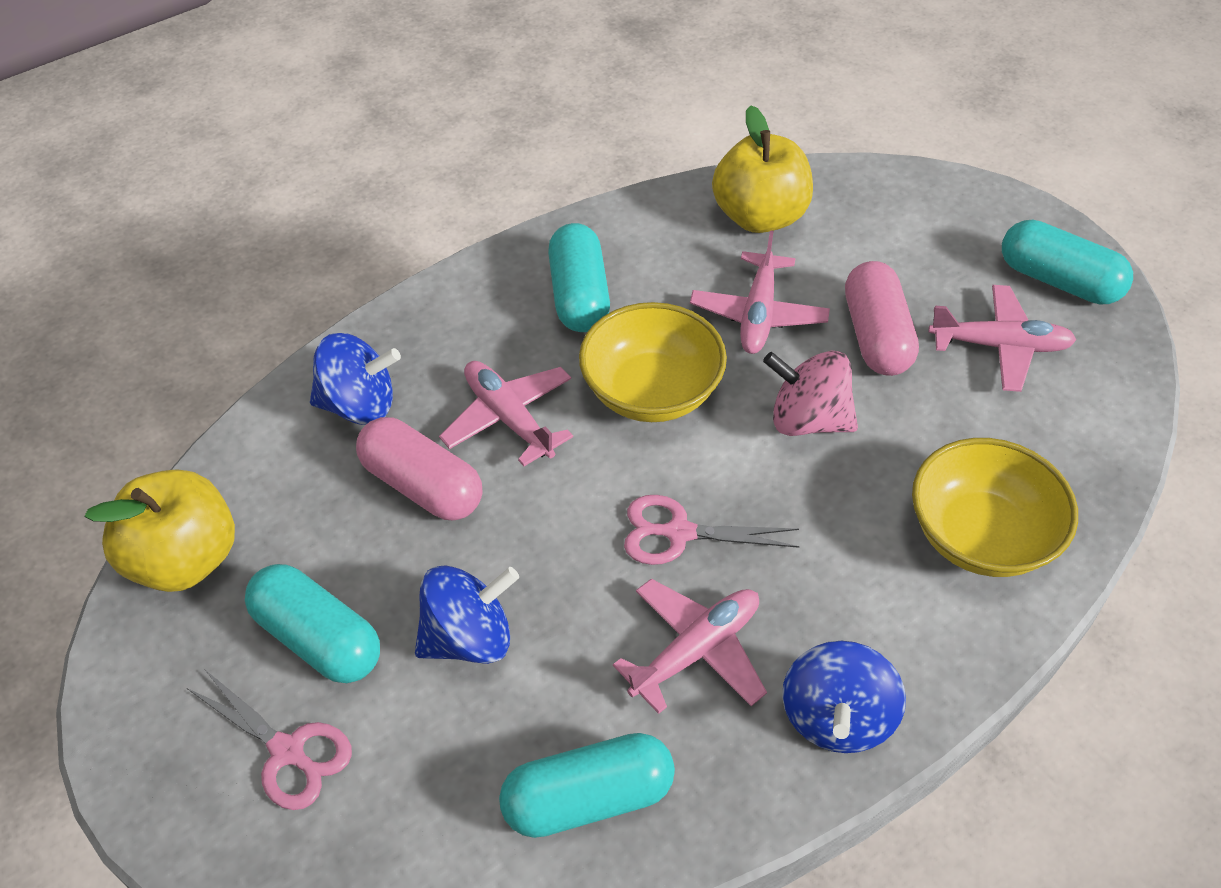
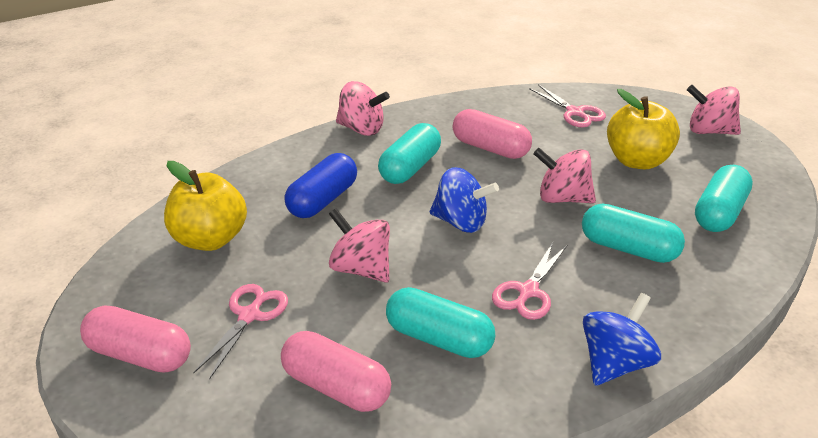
blue capsule: 0 -> 1
blue spinning top: 3 -> 2
pink capsule: 2 -> 3
pink plane: 4 -> 0
pink scissors: 2 -> 3
pink spinning top: 1 -> 4
yellow bowl: 2 -> 0

